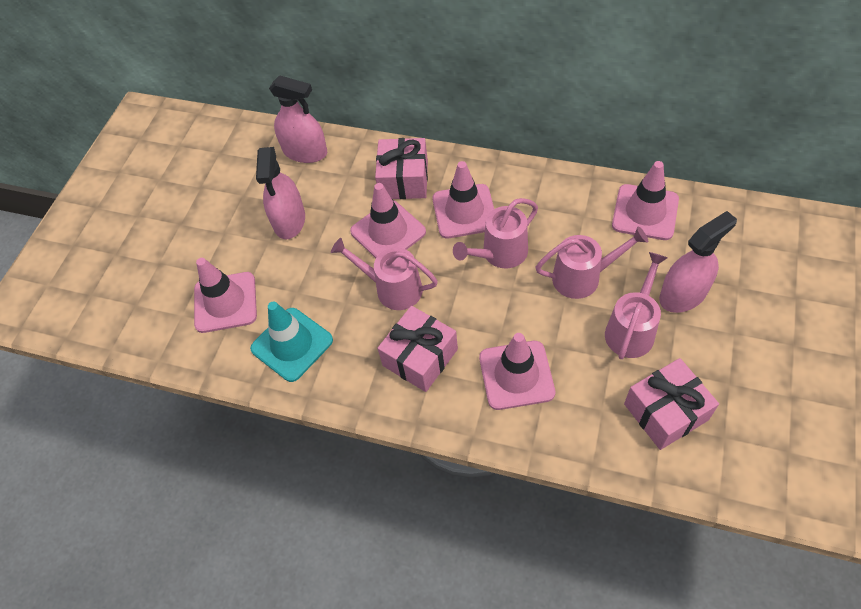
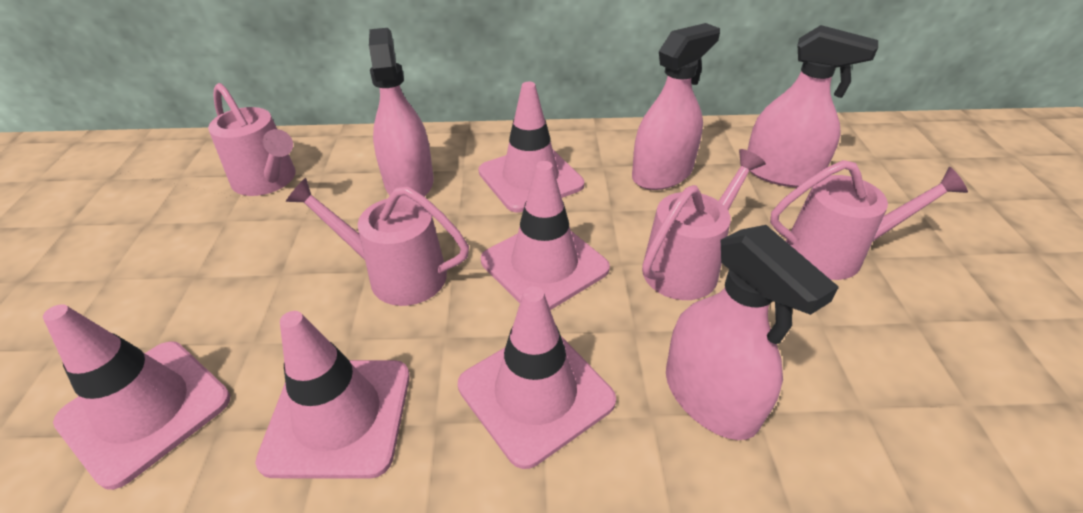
pink gift: 3 -> 0
pink spray bottle: 3 -> 4
turquoise traffic cone: 1 -> 0

